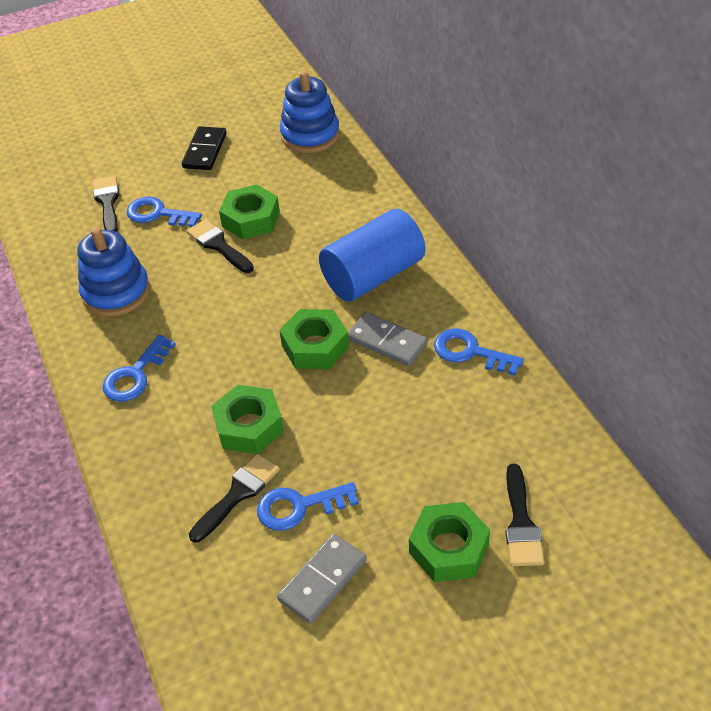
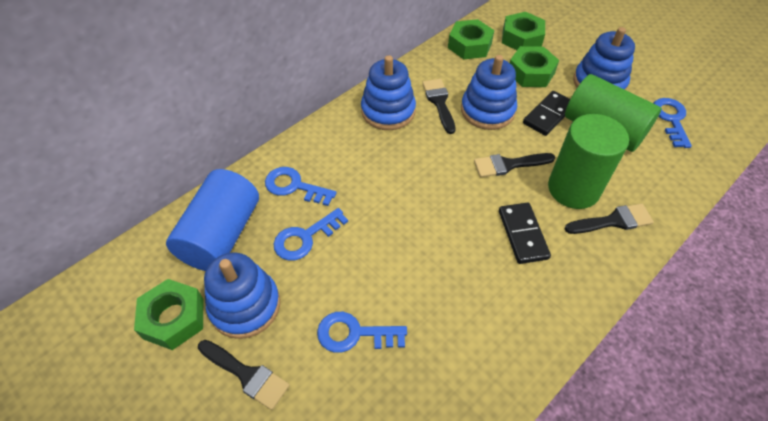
black domino: 1 -> 2
blue stacking toy: 2 -> 4
green cylinder: 0 -> 2
grey domino: 2 -> 0

